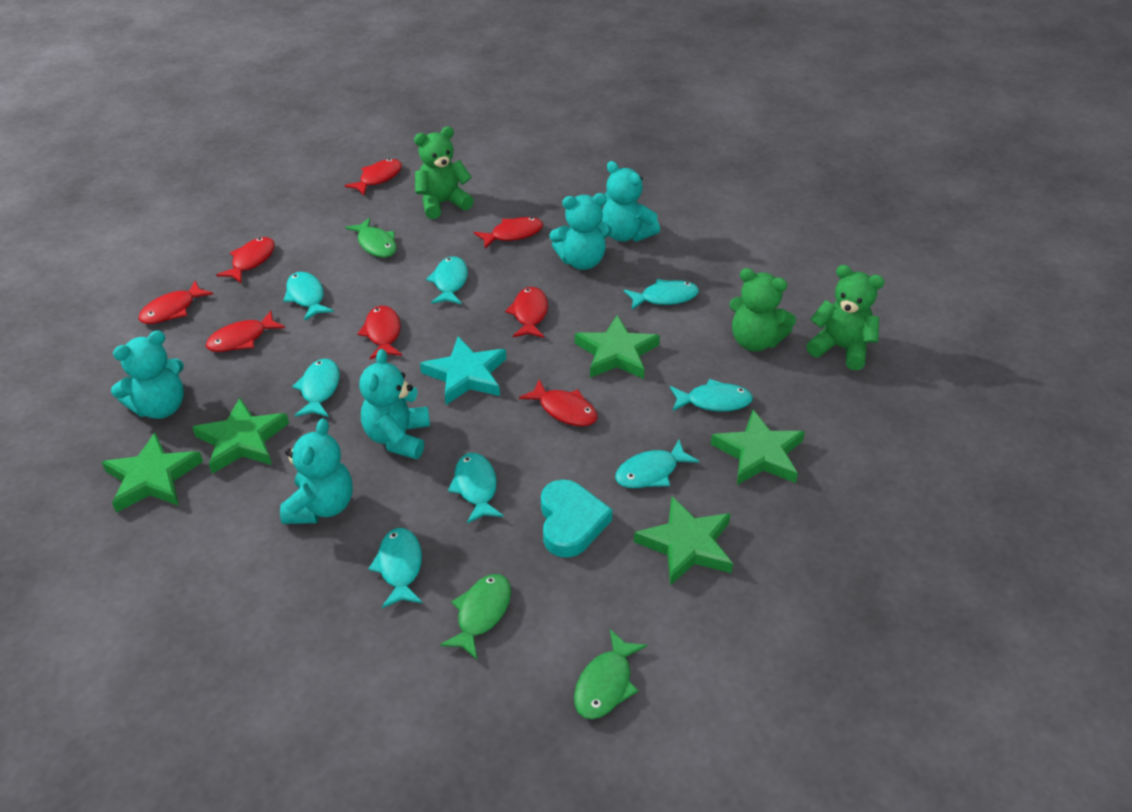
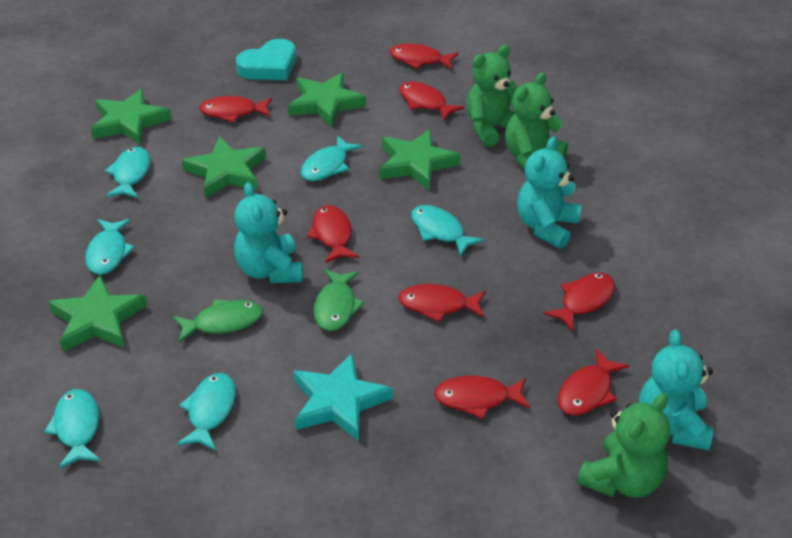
green fish: 3 -> 2
turquoise fish: 8 -> 6
turquoise teddy bear: 5 -> 3

